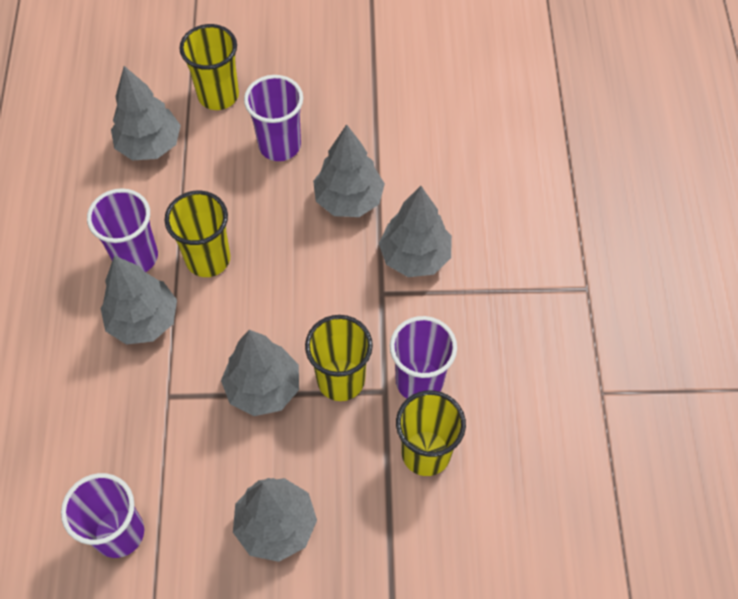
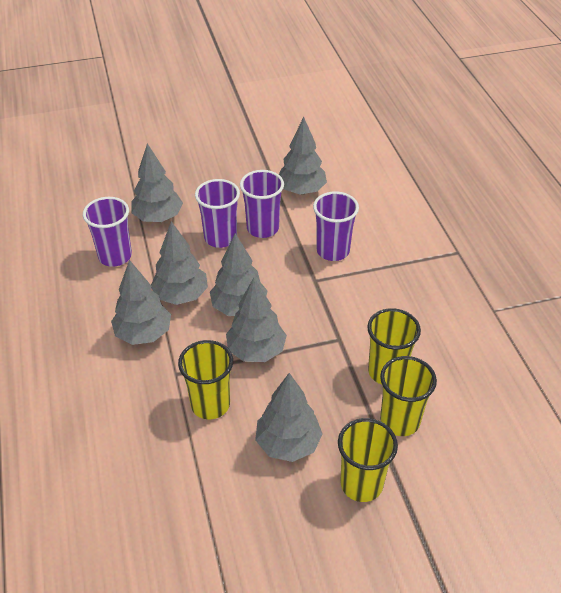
grey tree: 6 -> 7

